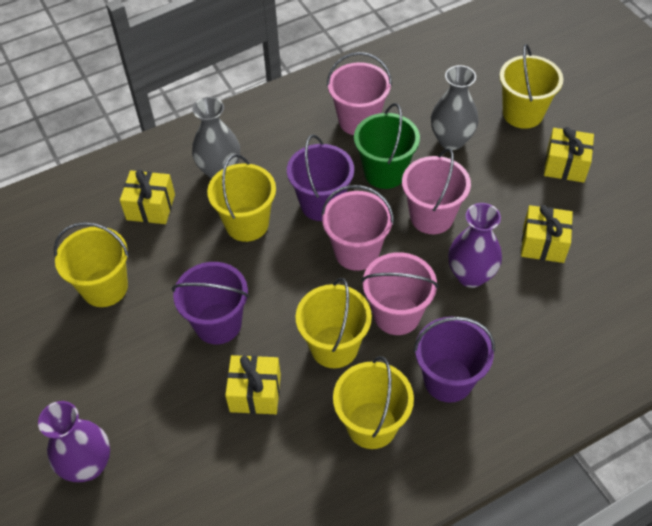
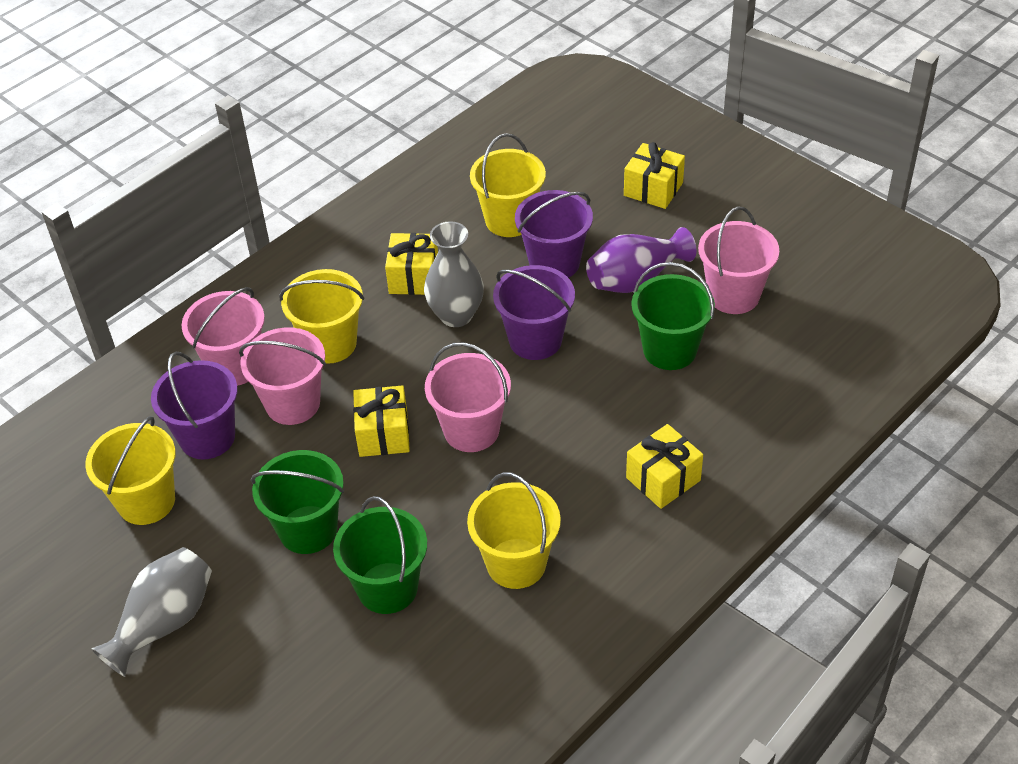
green bucket: 1 -> 3
purple vase: 2 -> 1
yellow bucket: 5 -> 4

